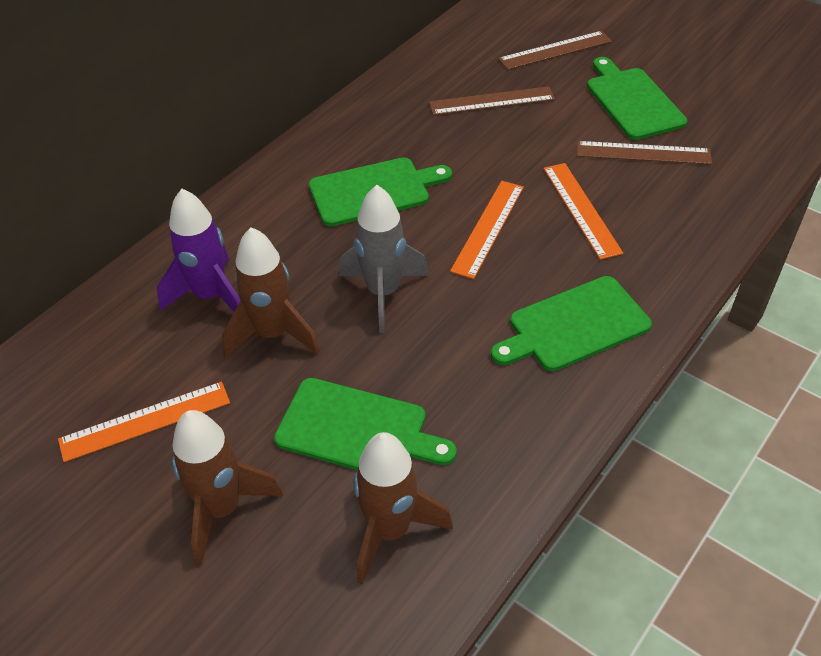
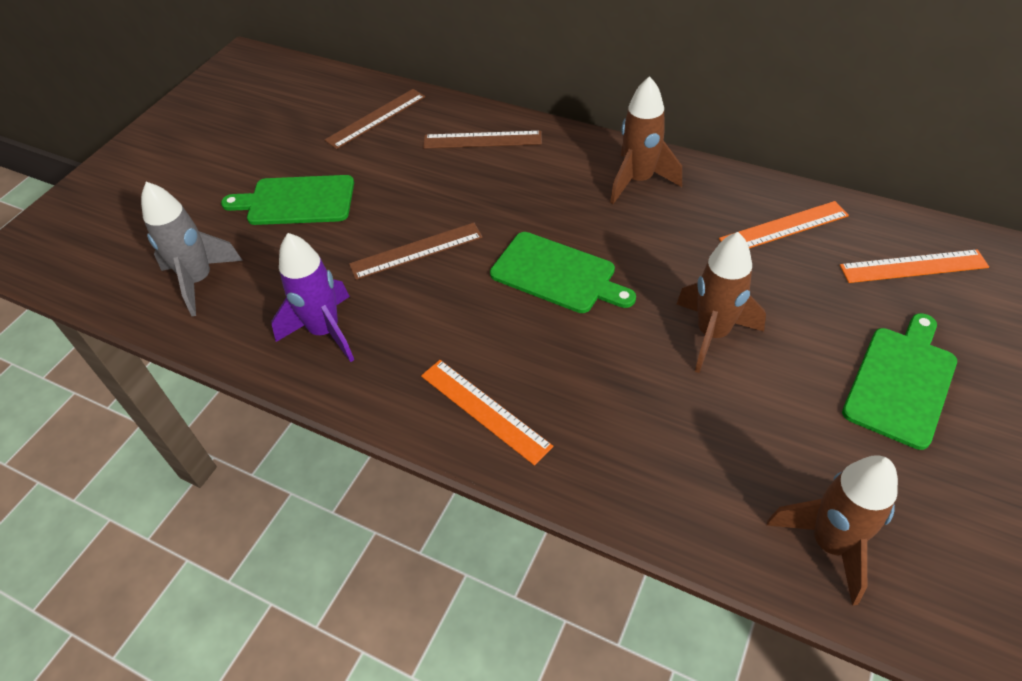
green cutting board: 4 -> 3

